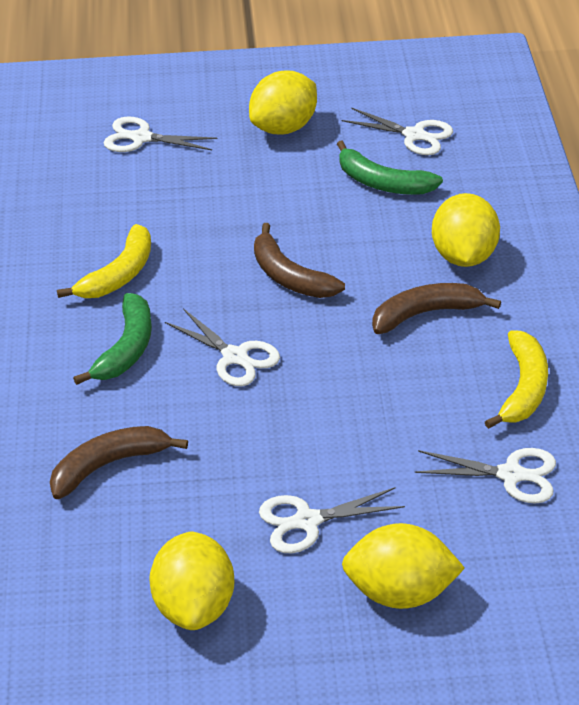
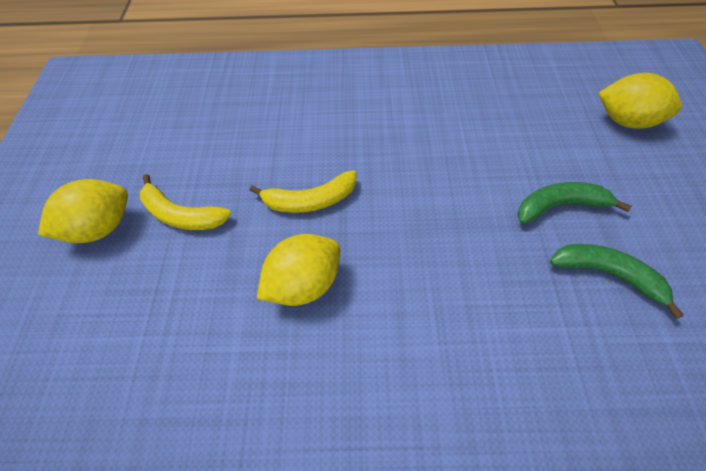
brown banana: 3 -> 0
white scissors: 5 -> 0
yellow lemon: 4 -> 3

